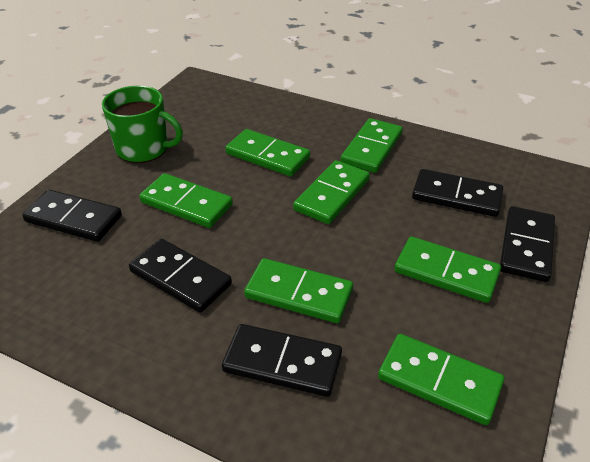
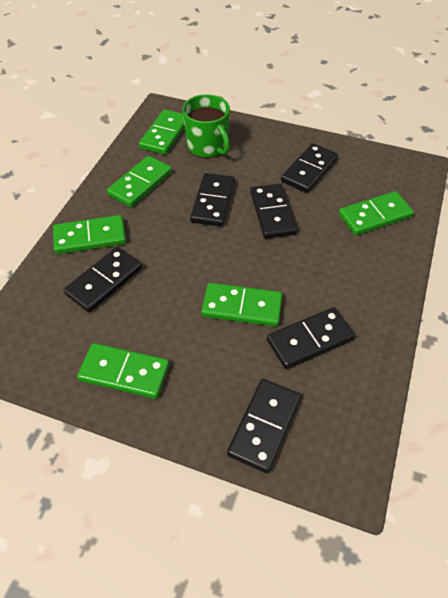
black domino: 5 -> 6
green domino: 7 -> 6

